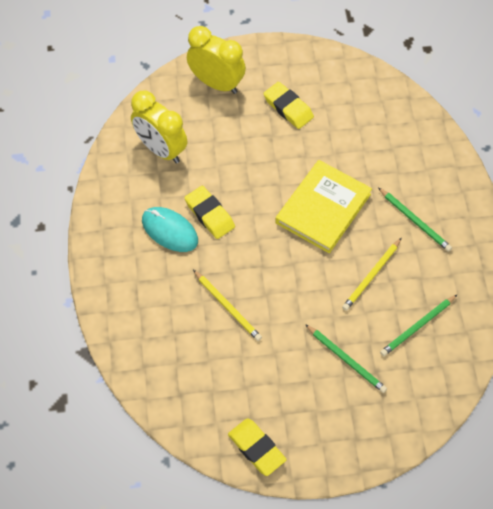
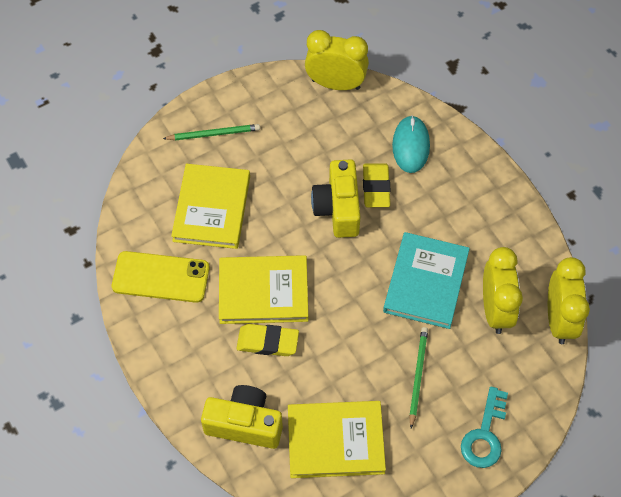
green pencil: 3 -> 2
turquoise book: 0 -> 1
turquoise key: 0 -> 1
yellow book: 1 -> 3
yellow camera: 0 -> 2
yellow clock: 2 -> 3
yellow eraser: 3 -> 2
yellow pencil: 2 -> 0
yellow phone: 0 -> 1

